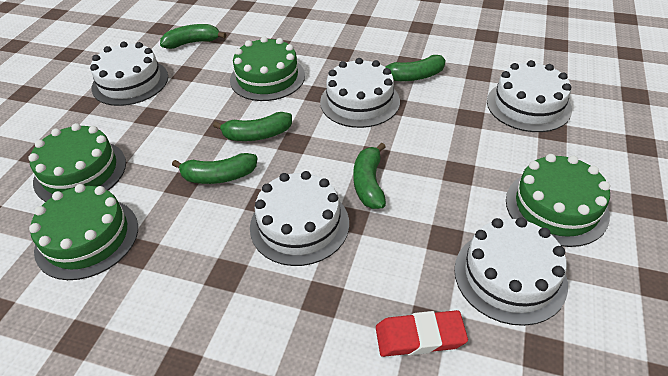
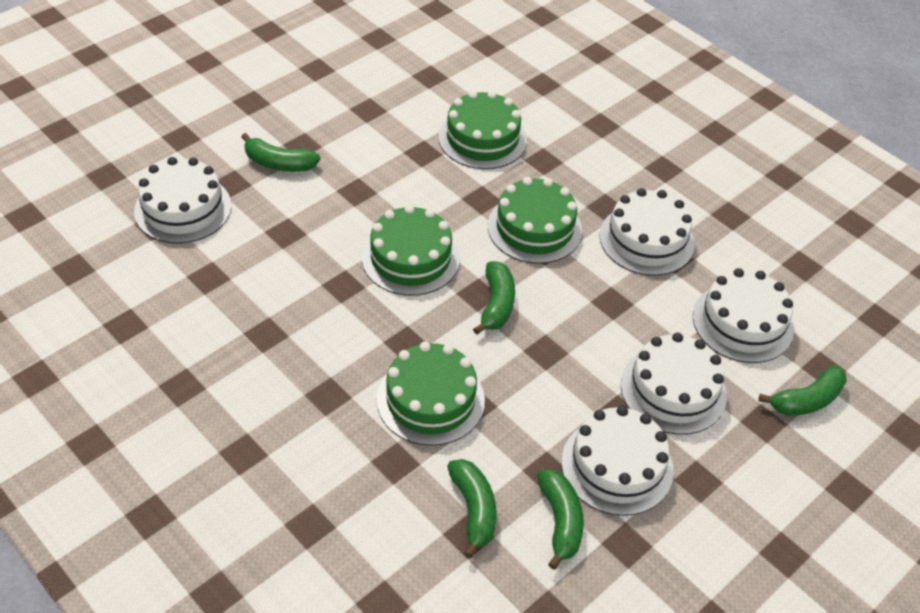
red eraser: 1 -> 0

